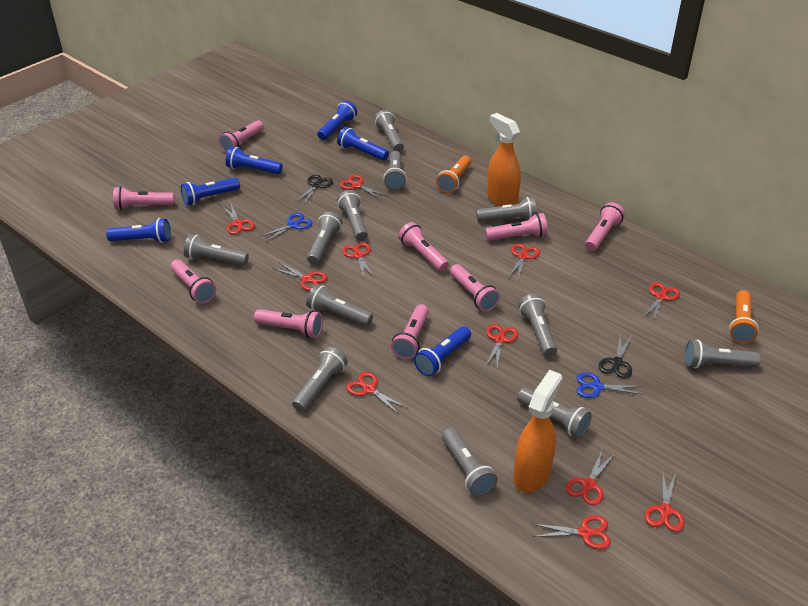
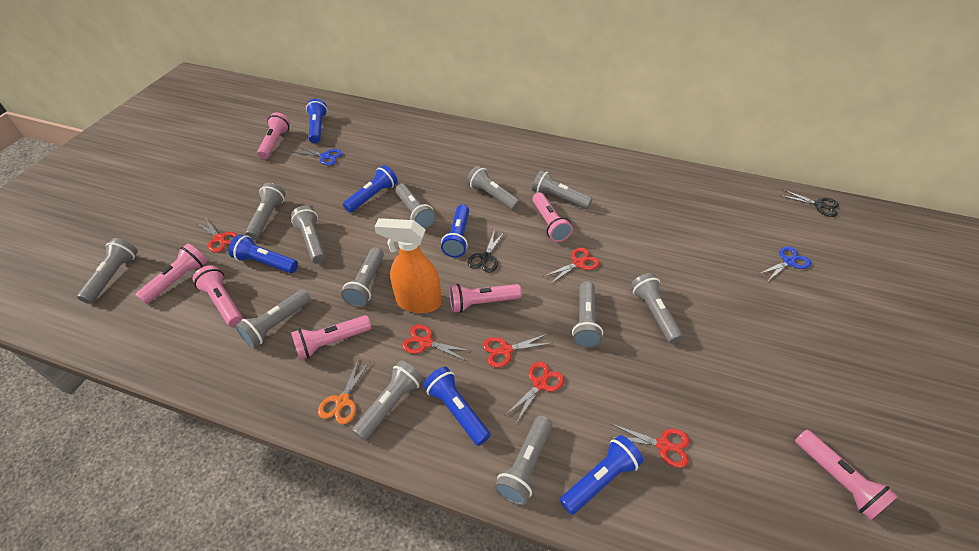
orange flashlight: 2 -> 0
orange scissors: 0 -> 1
orange spray bottle: 2 -> 1
pink flashlight: 9 -> 7
red scissors: 11 -> 6

